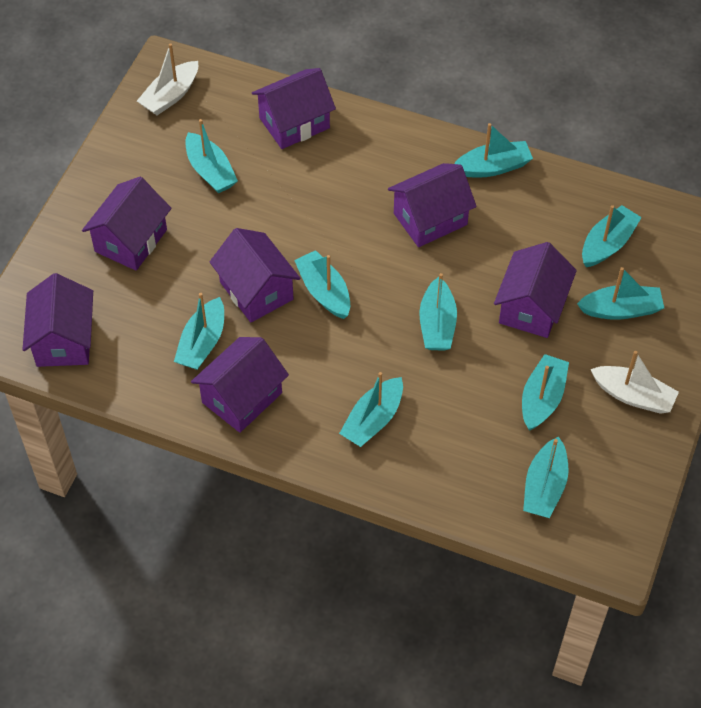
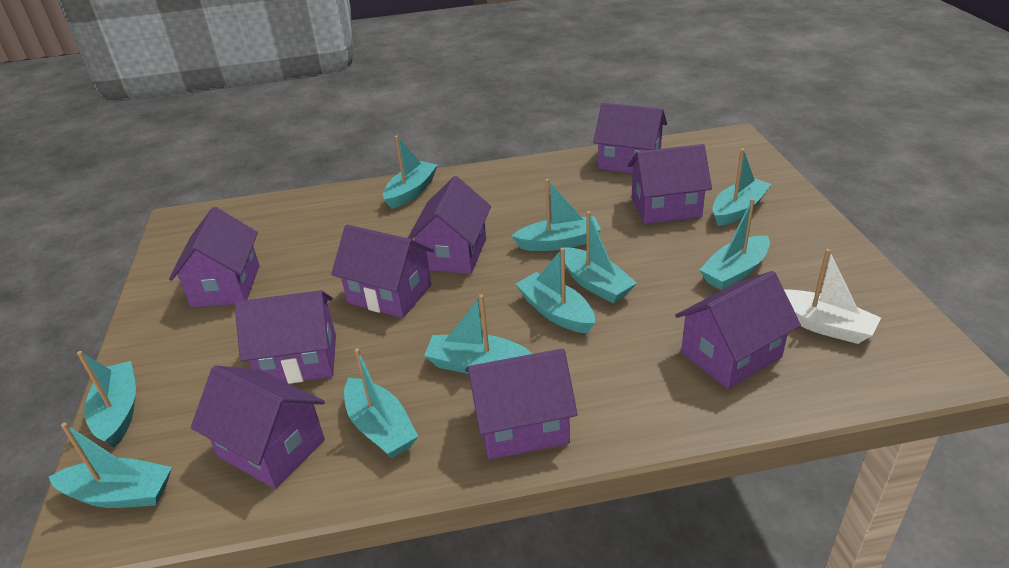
purple house: 7 -> 9
white boat: 2 -> 1

